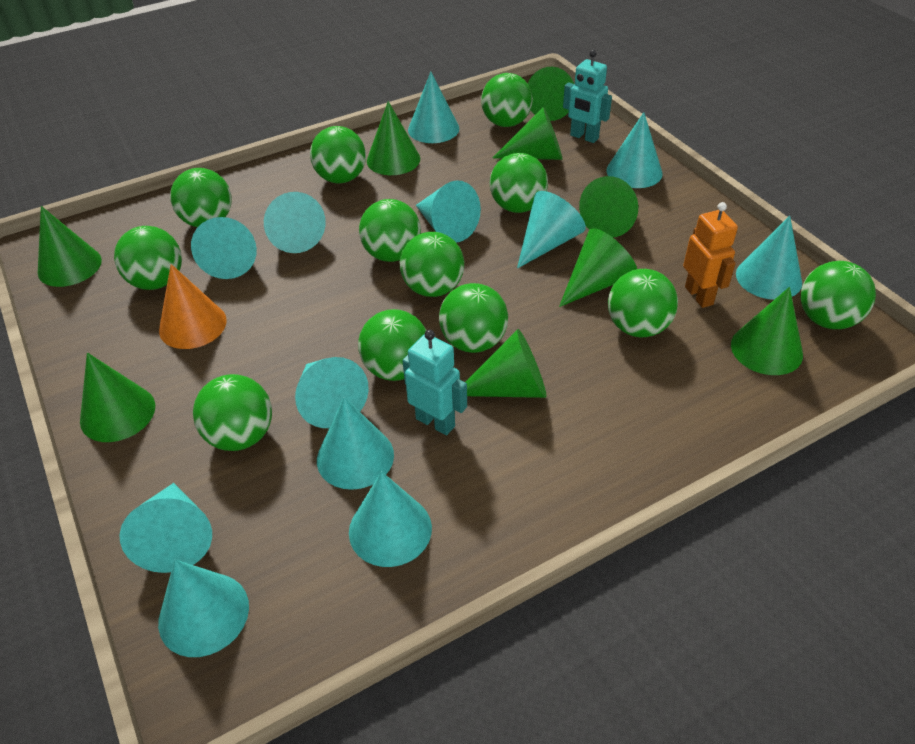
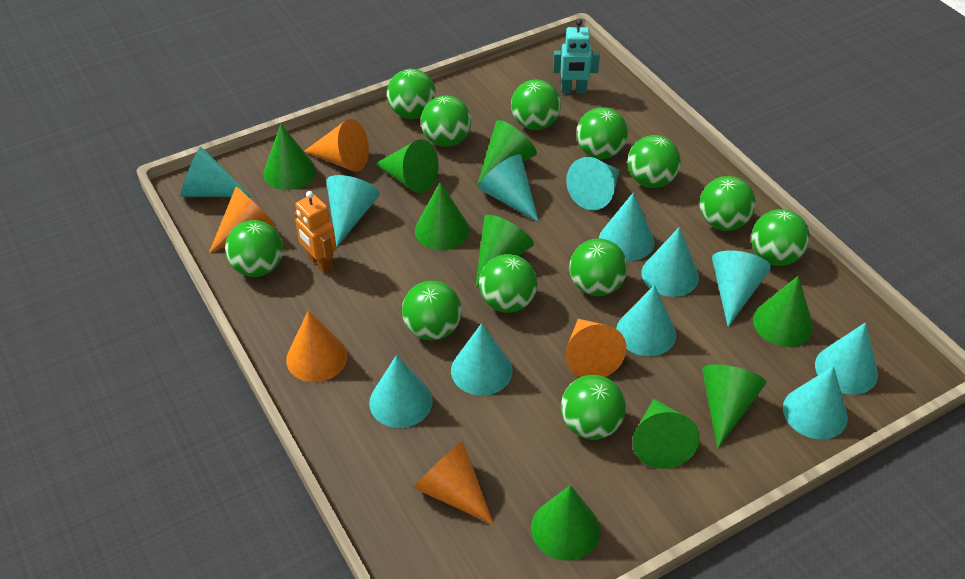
orange cone: 1 -> 5
turquoise robot: 2 -> 1

